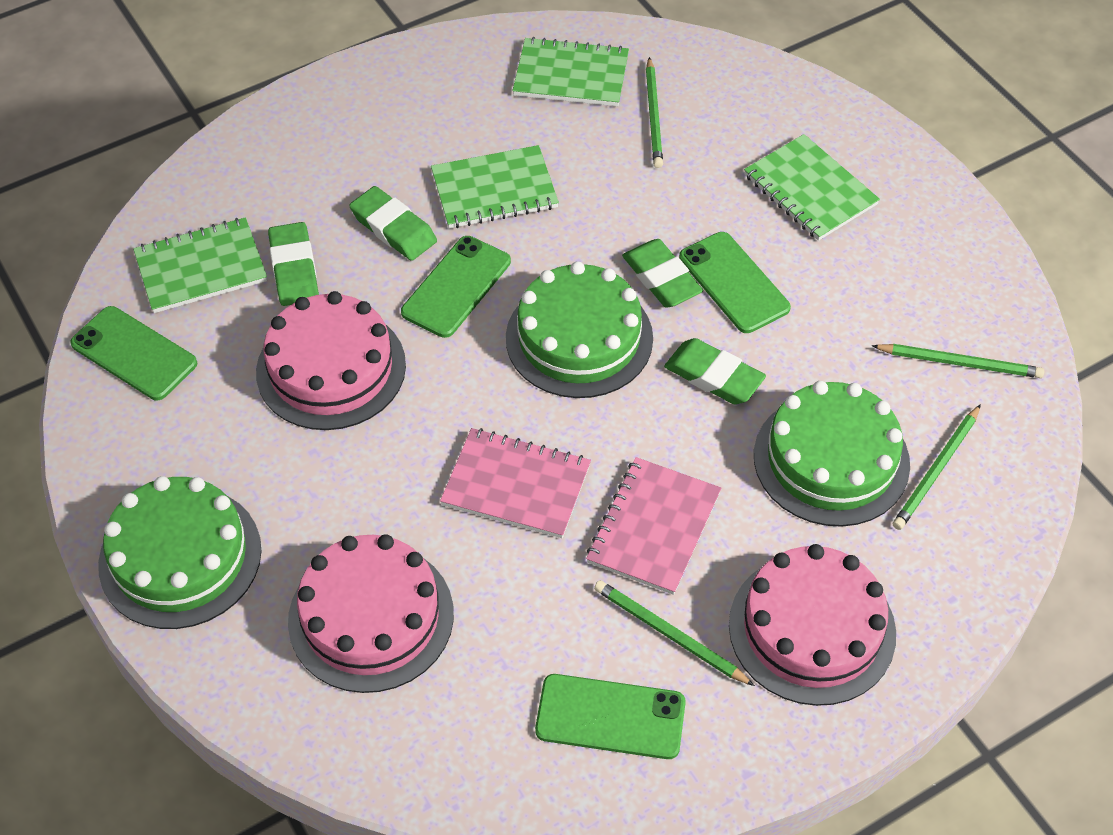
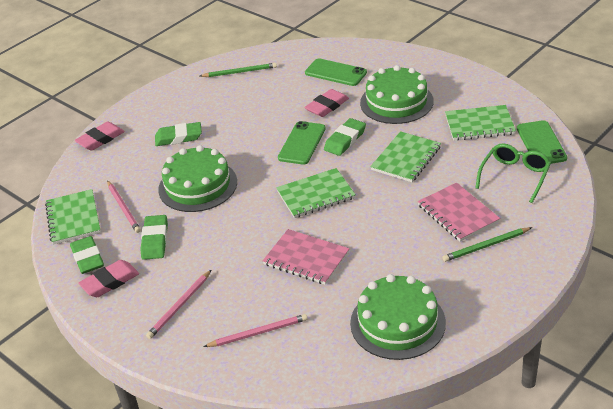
green glasses: 0 -> 1
green pencil: 4 -> 2
green phone: 4 -> 3
pink cake: 3 -> 0
pink eraser: 0 -> 3
pink pencil: 0 -> 3

